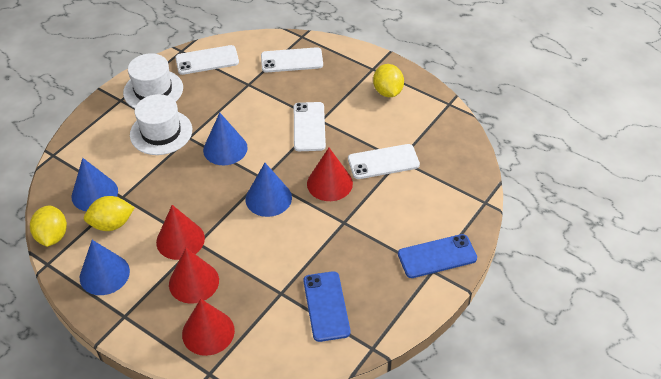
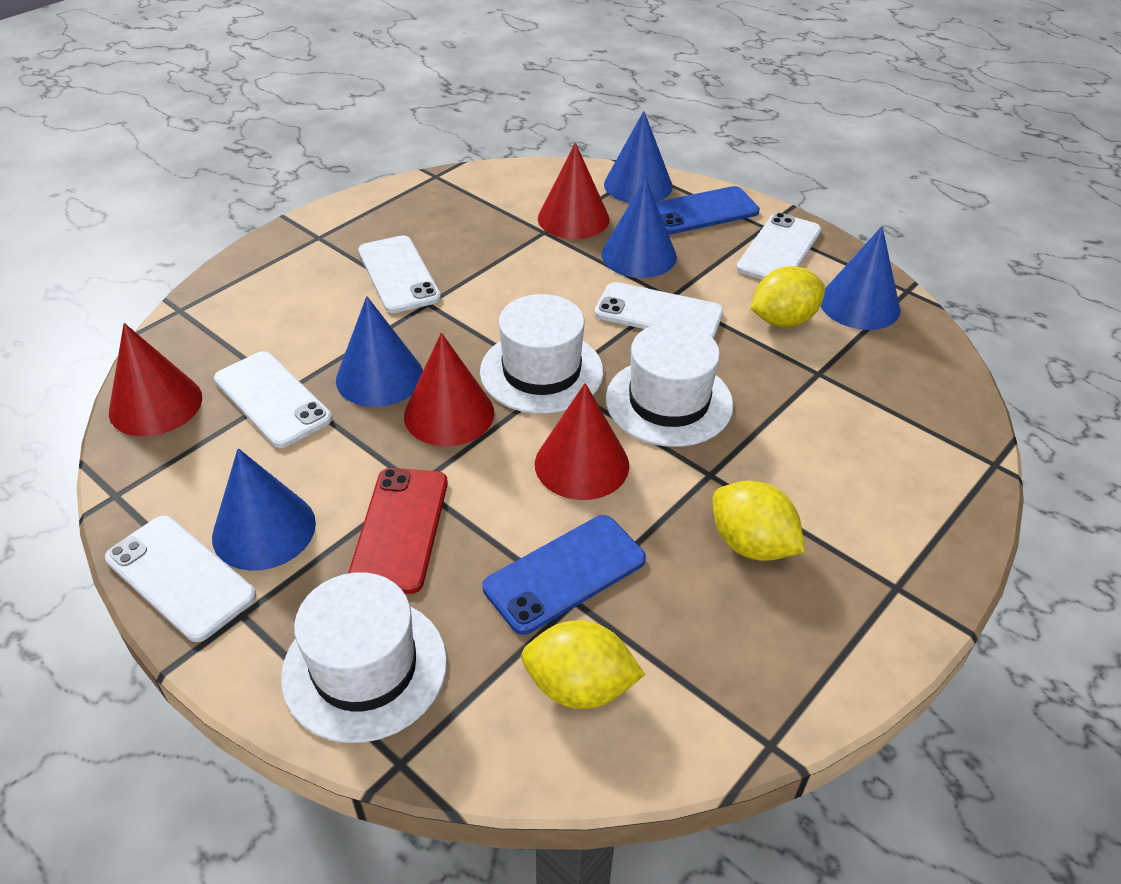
blue cone: 4 -> 5
red phone: 0 -> 1
white hat: 2 -> 3
white phone: 4 -> 5

